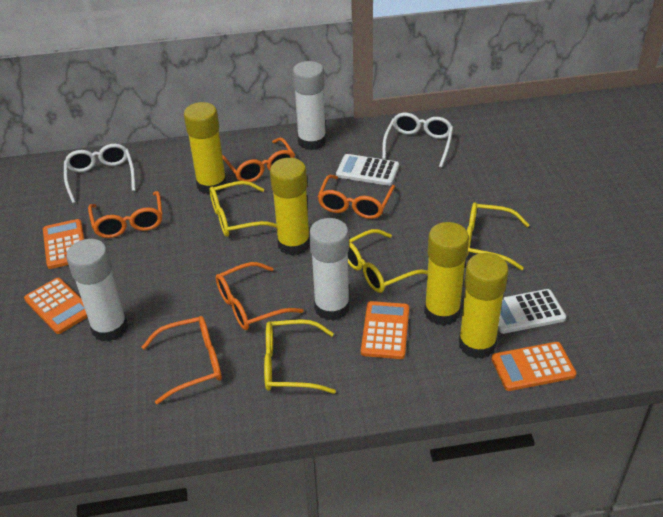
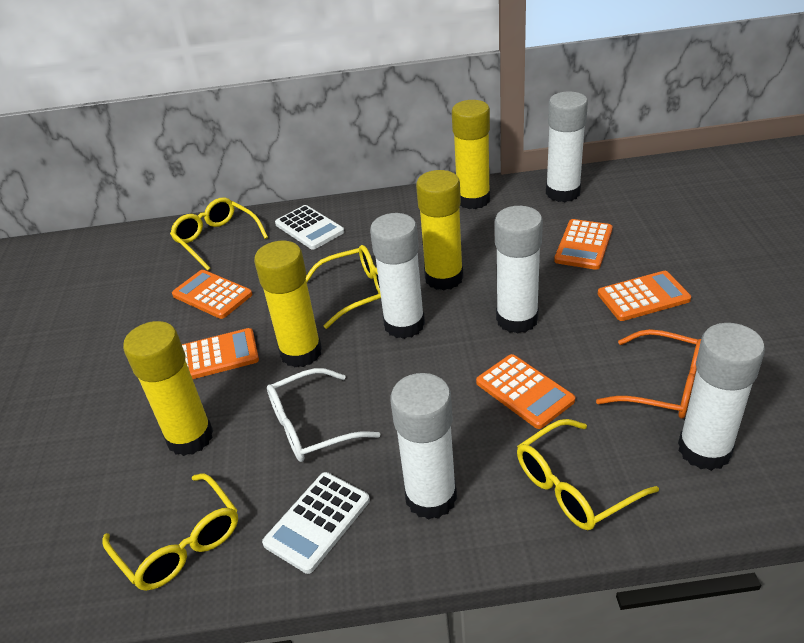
orange calculator: 4 -> 5
orange glasses: 5 -> 1
white glasses: 2 -> 1
white glue stick: 3 -> 5

